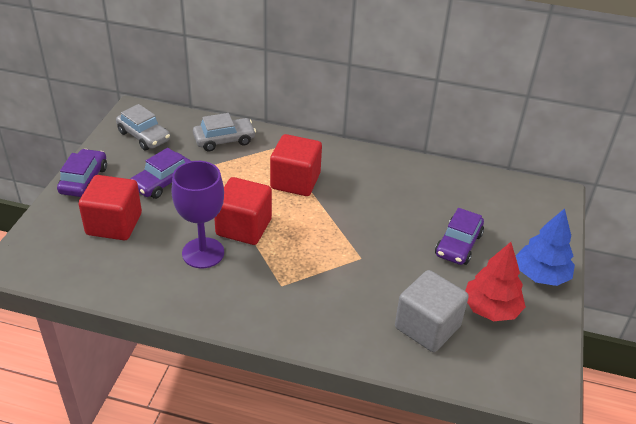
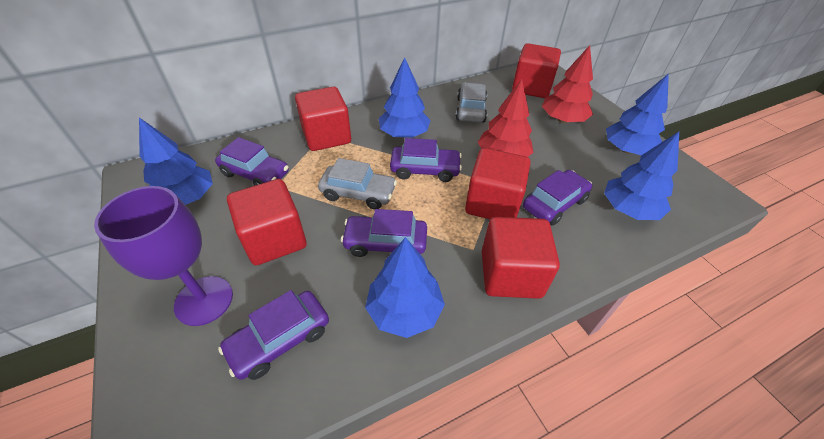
blue tree: 1 -> 5
grey cube: 1 -> 0
purple car: 3 -> 5
red cube: 3 -> 5
red tree: 1 -> 2

